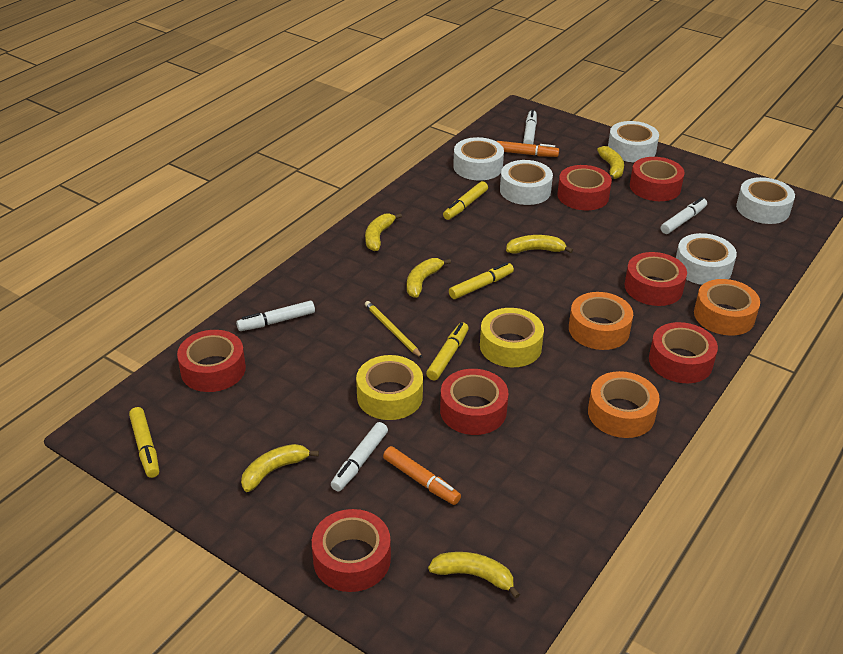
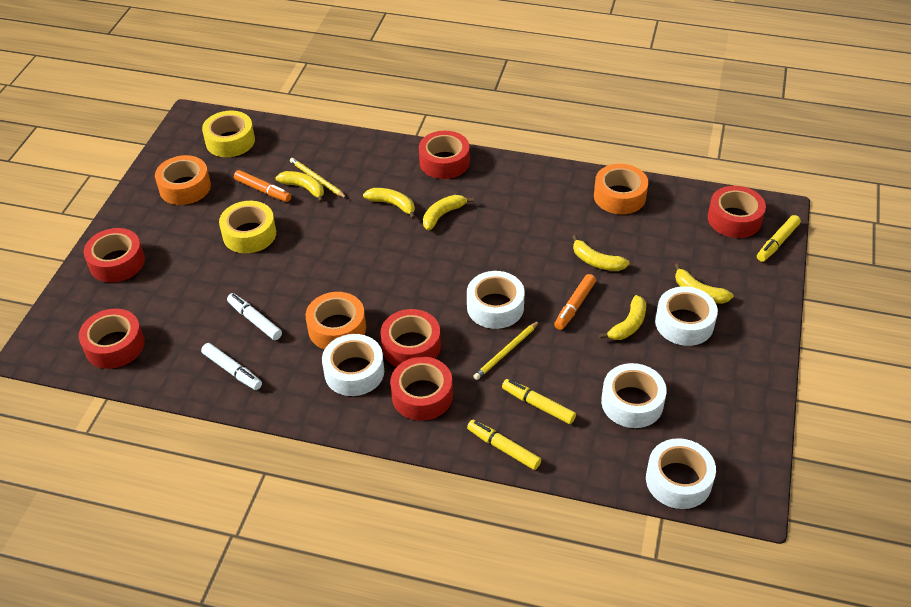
red tape: 7 -> 6
white marker: 4 -> 2
yellow marker: 4 -> 3
yellow pencil: 1 -> 2

